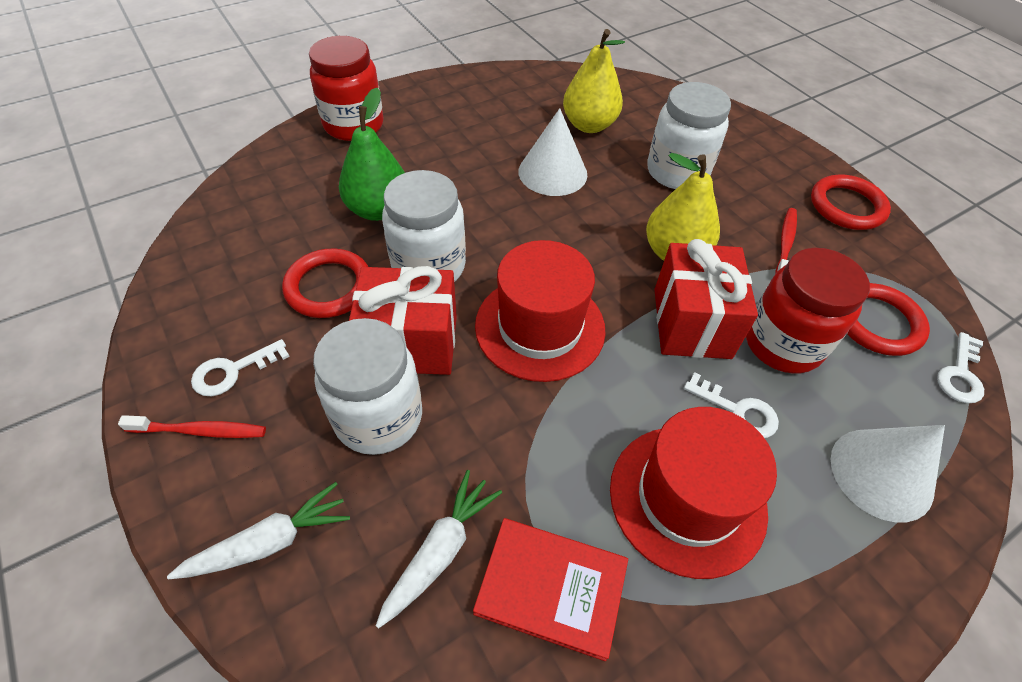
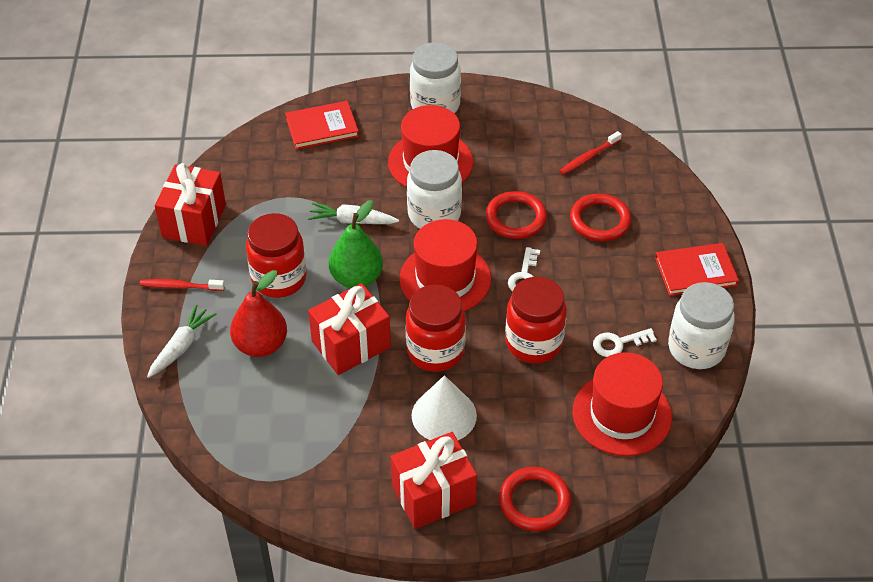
red book: 1 -> 2
red gift: 2 -> 3
red hat: 2 -> 3
red jar: 2 -> 3
red pear: 0 -> 1
white cone: 2 -> 1
white key: 3 -> 2
yellow pear: 2 -> 0

